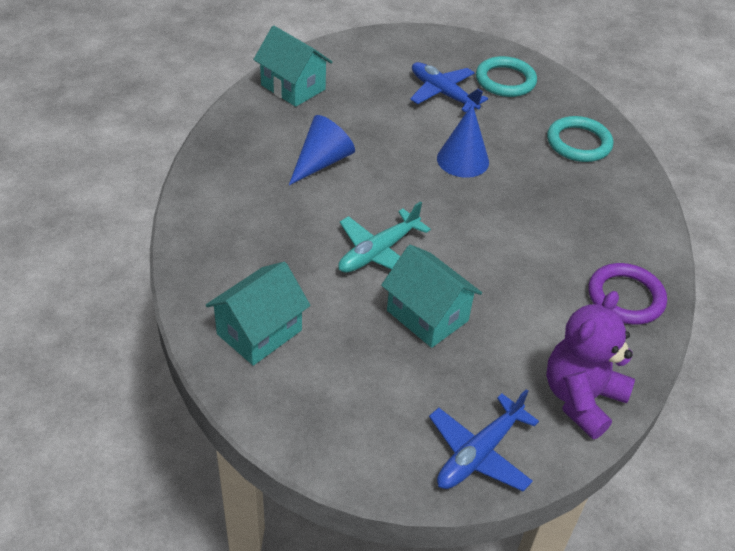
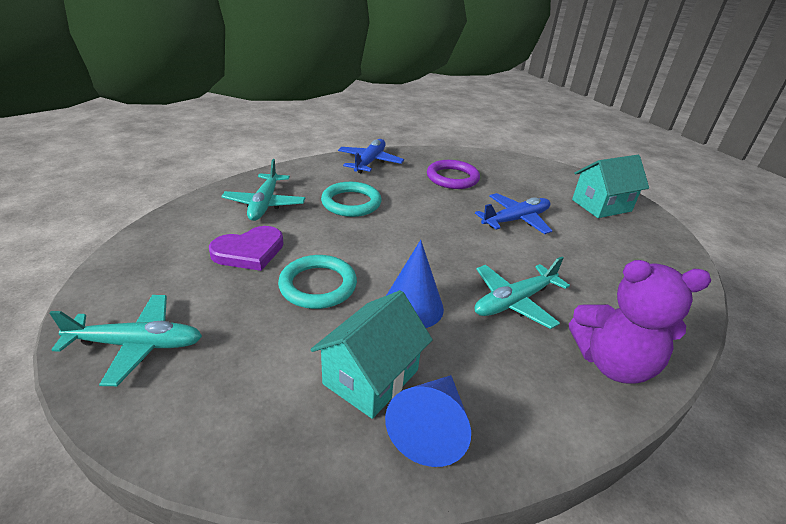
purple heart: 0 -> 1
turquoise house: 3 -> 2
turquoise plane: 1 -> 3

